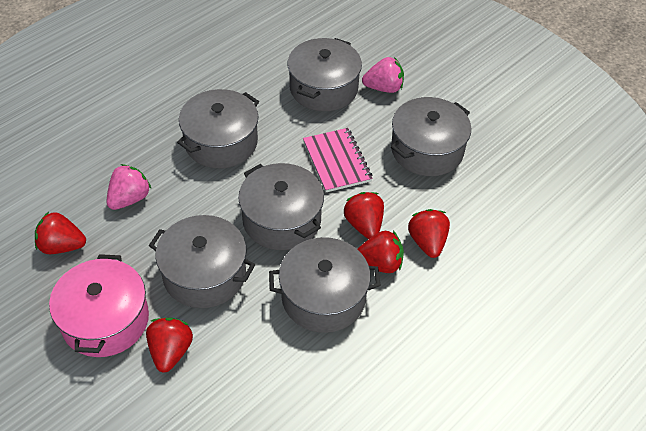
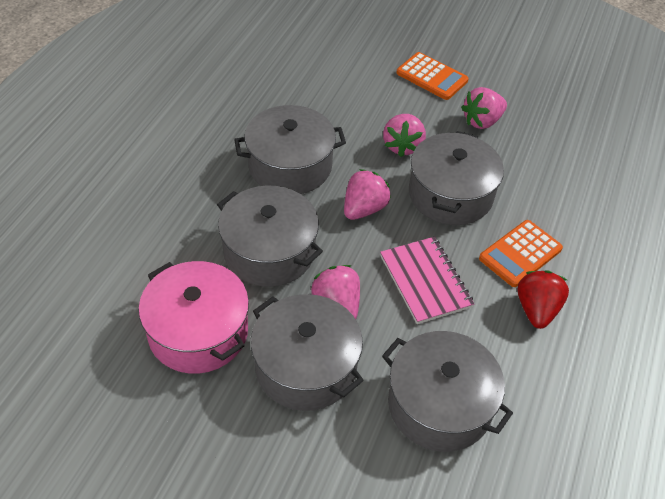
grey pot: 6 -> 5
orange calculator: 0 -> 2
pink strawberry: 2 -> 4
red strawberry: 5 -> 1

